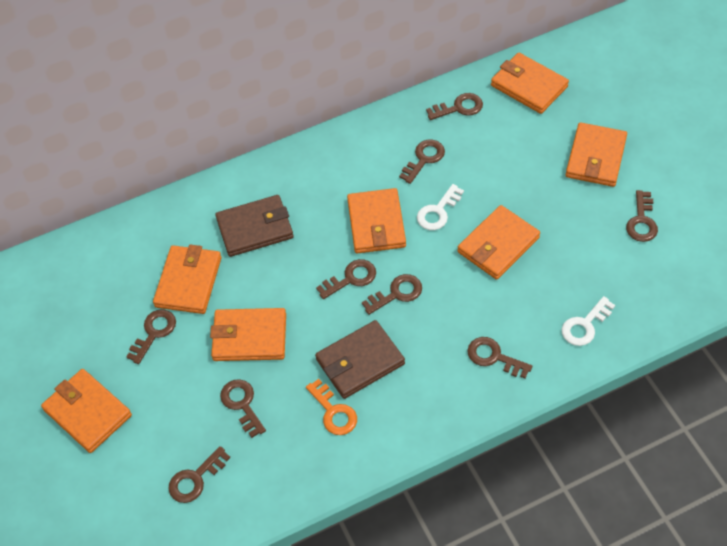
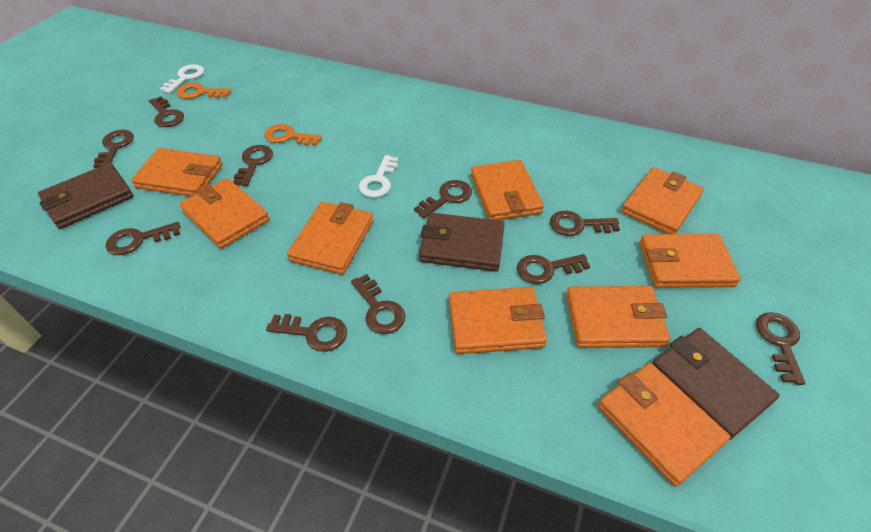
brown key: 9 -> 10
brown wallet: 2 -> 3
orange key: 1 -> 2
orange wallet: 7 -> 9

